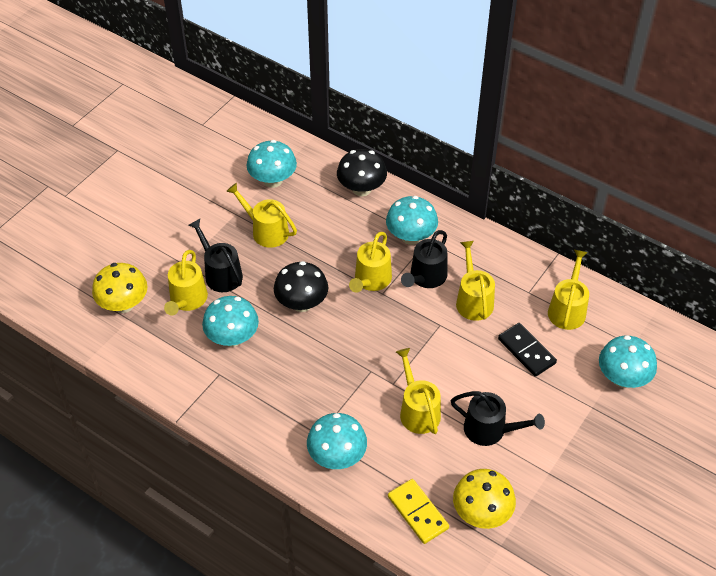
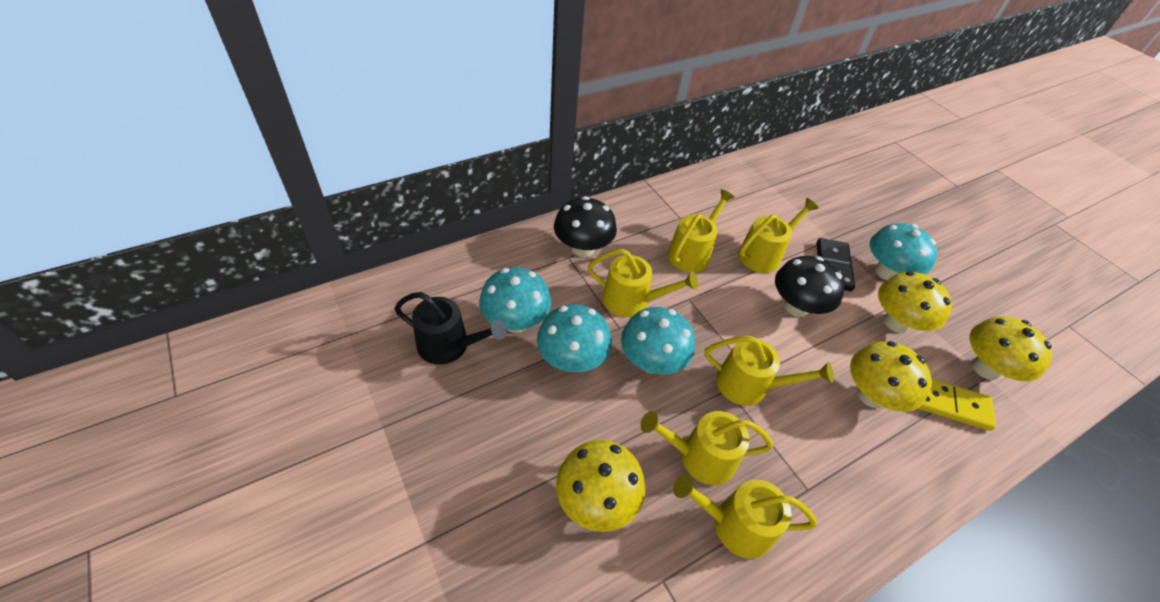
black watering can: 3 -> 1
turquoise mushroom: 5 -> 4
yellow mushroom: 2 -> 4

